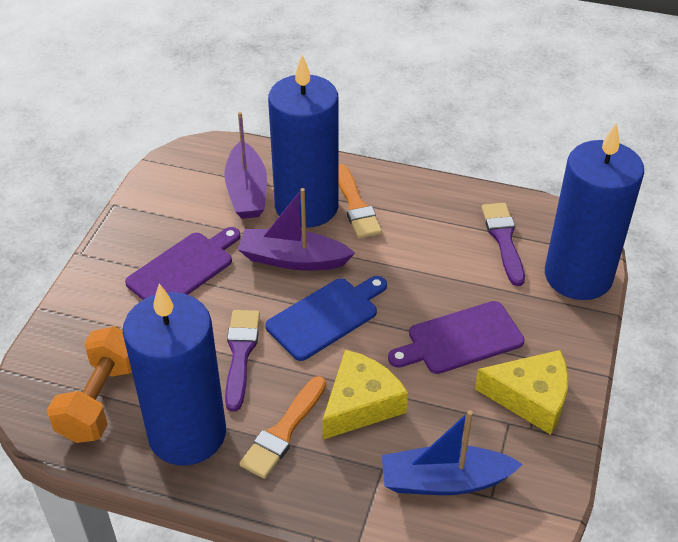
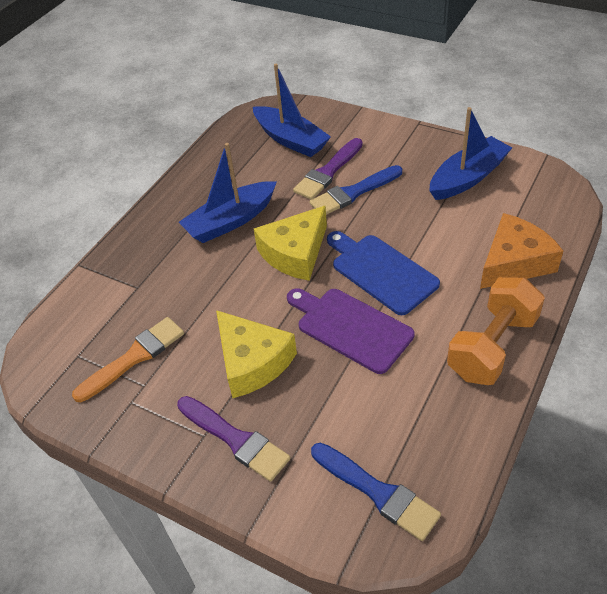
blue boat: 1 -> 3
blue brush: 0 -> 2
blue candle: 3 -> 0
orange brush: 2 -> 1
orange cheese: 0 -> 1
purple boat: 2 -> 0
purple cutting board: 2 -> 1

